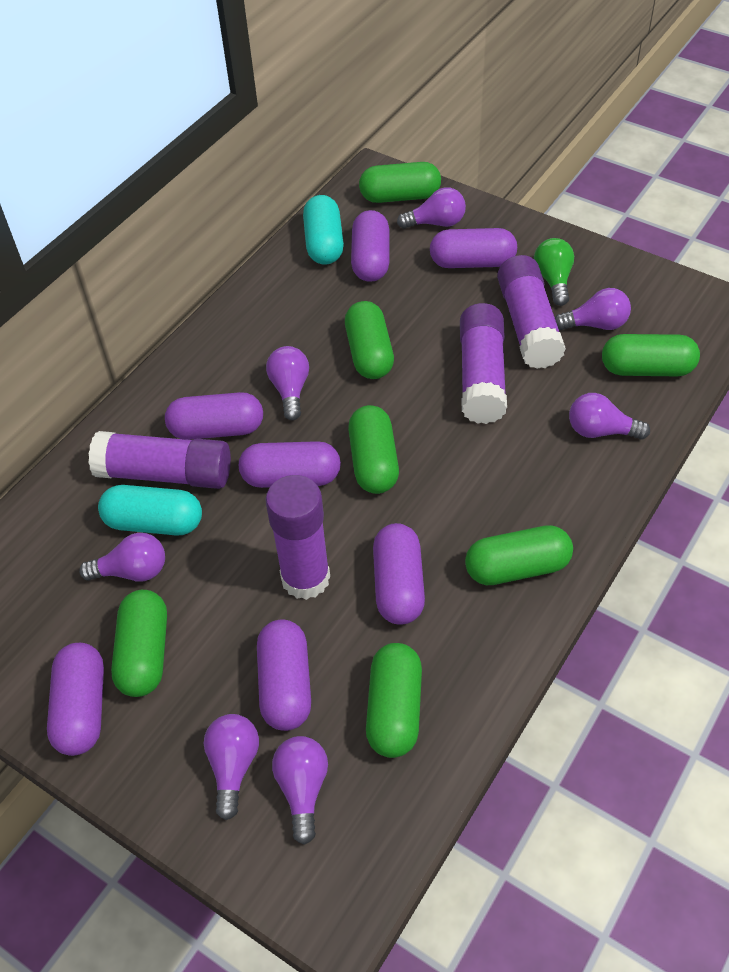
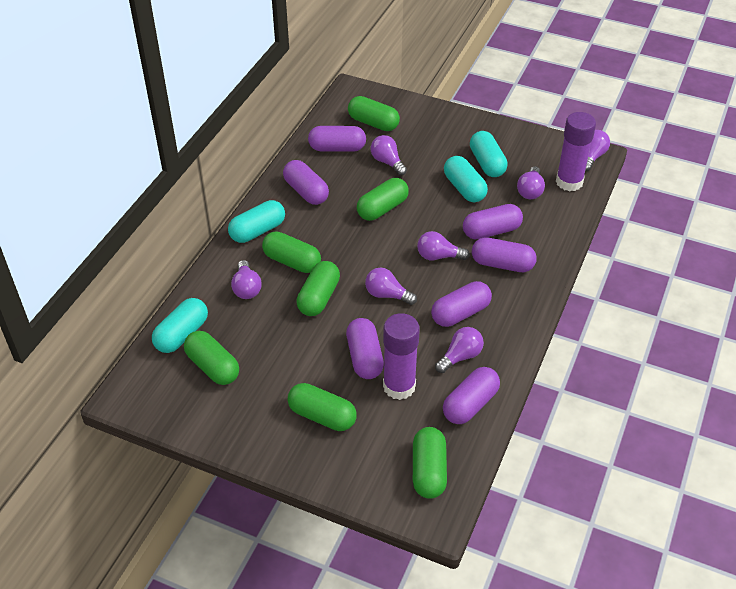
green light bulb: 1 -> 0
purple glue stick: 4 -> 2
turquoise capsule: 2 -> 4

